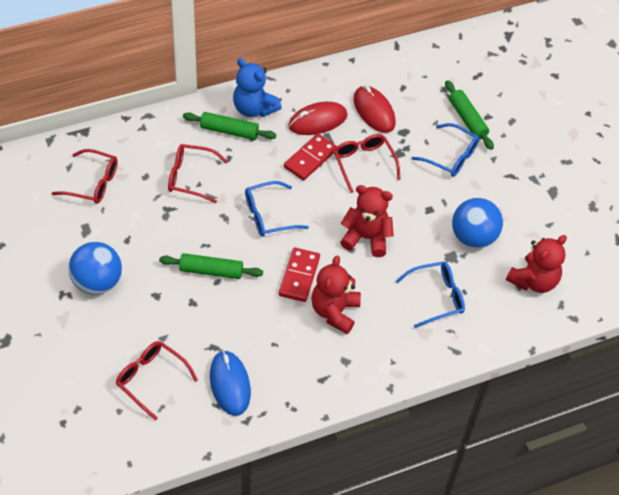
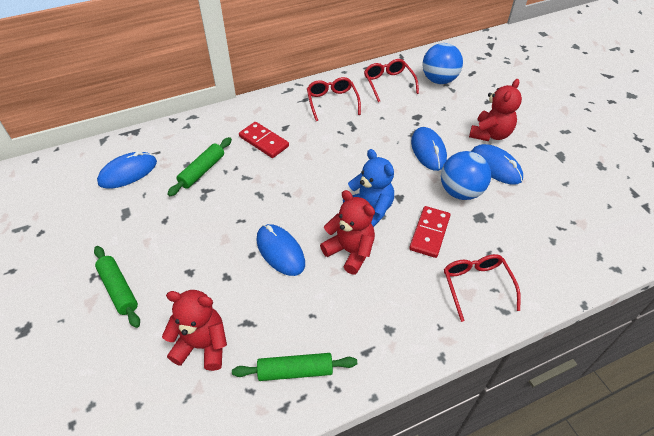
blue glasses: 3 -> 0
blue mouse: 1 -> 4
red glasses: 4 -> 3
red mouse: 2 -> 0

